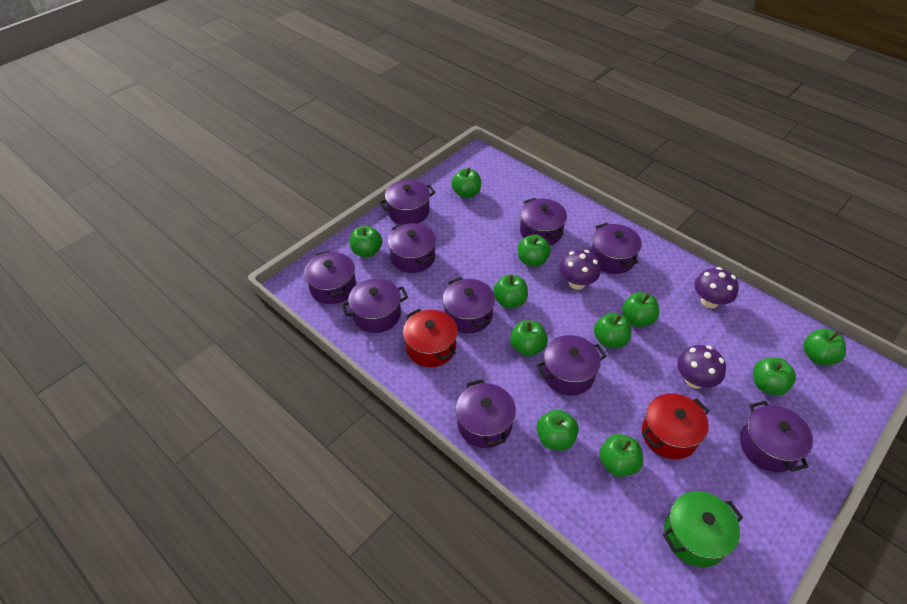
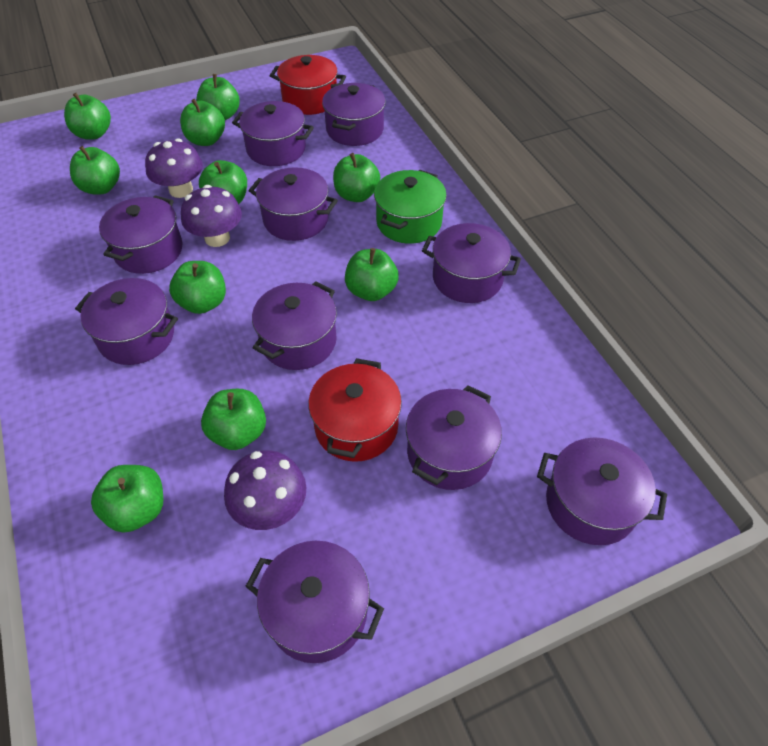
green apple: 11 -> 10

